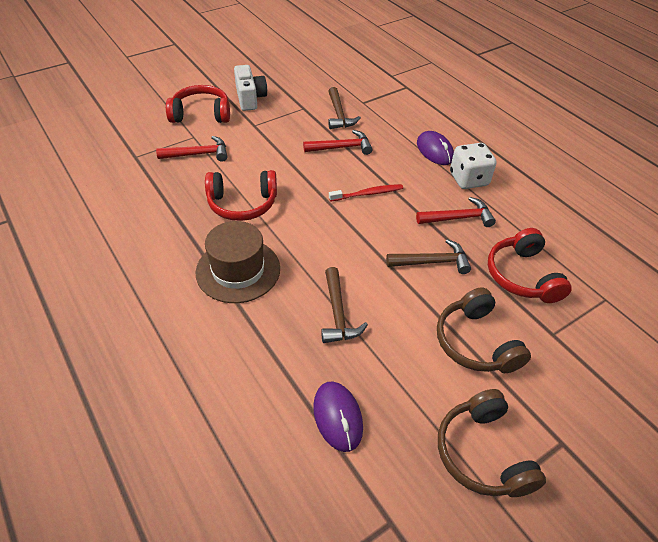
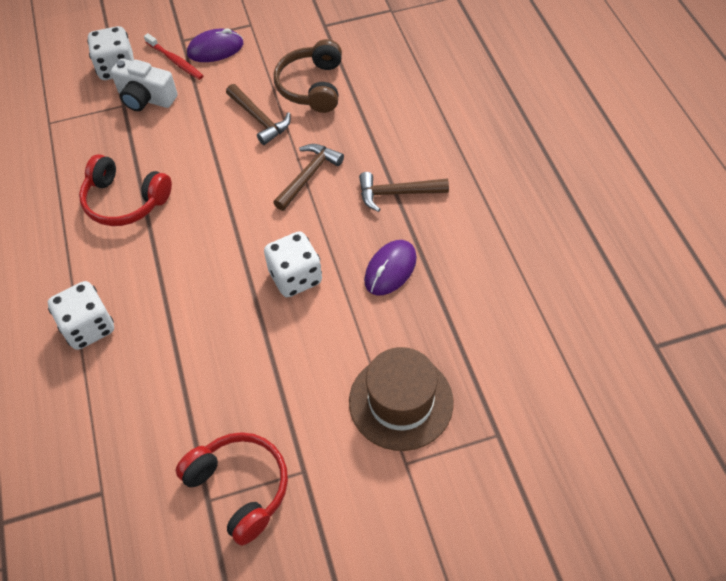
brown headphones: 2 -> 1
red hammer: 3 -> 0
red headphones: 3 -> 2
white dice: 1 -> 3

